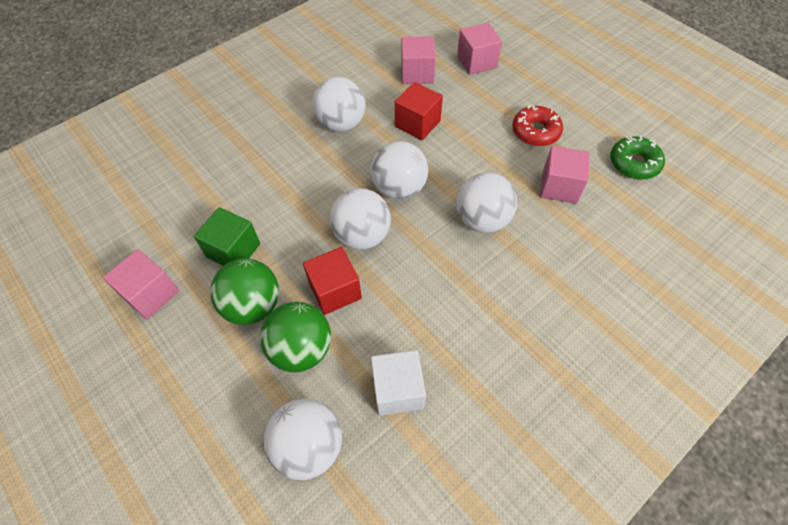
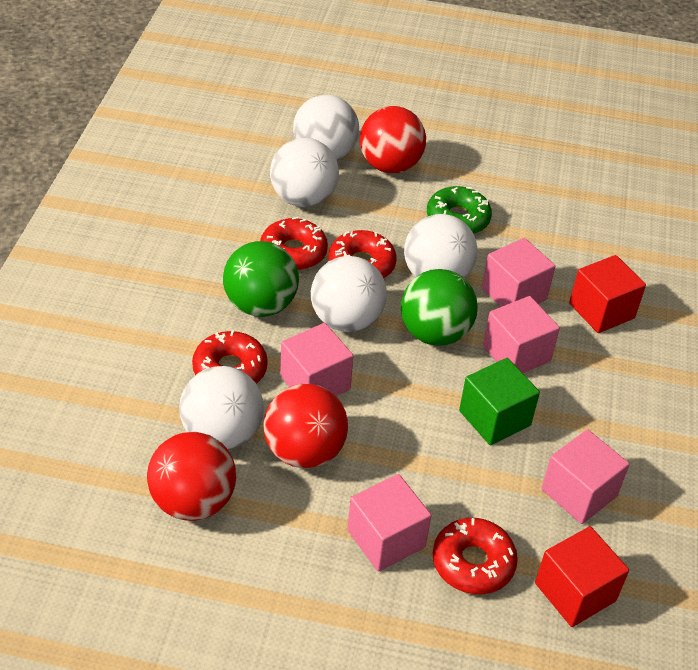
pink cube: 4 -> 5
red ball: 0 -> 3
red donut: 1 -> 4
white cube: 1 -> 0

